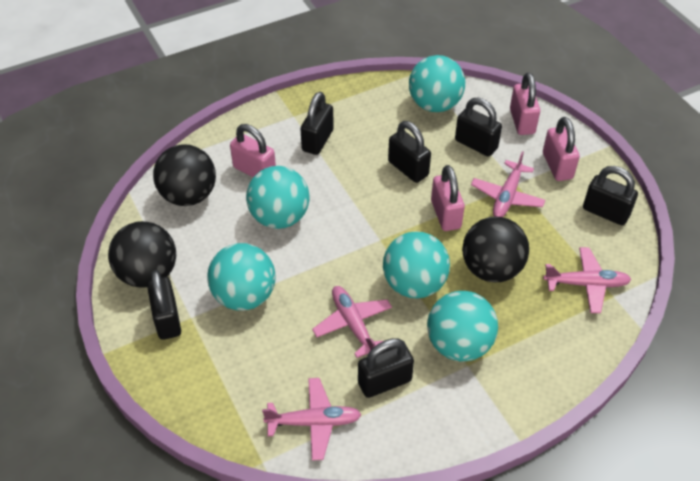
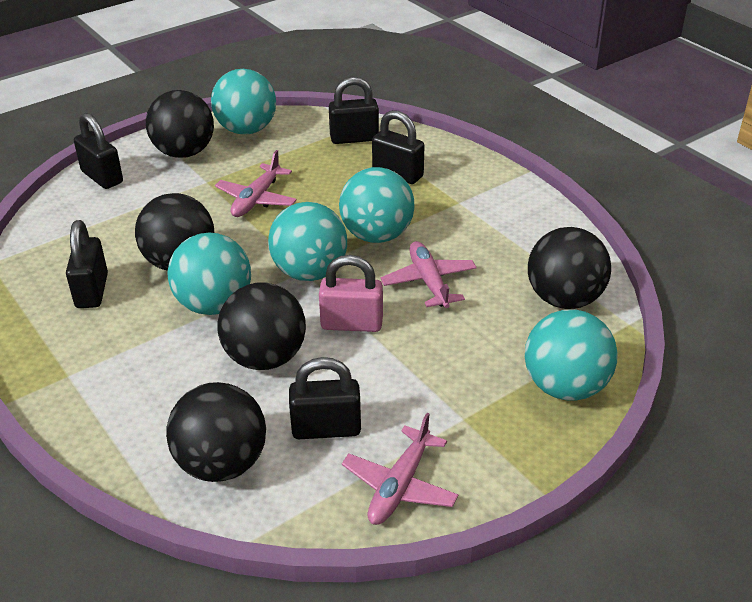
black ball: 3 -> 5
black padlock: 6 -> 5
pink padlock: 4 -> 1
pink plane: 4 -> 3

